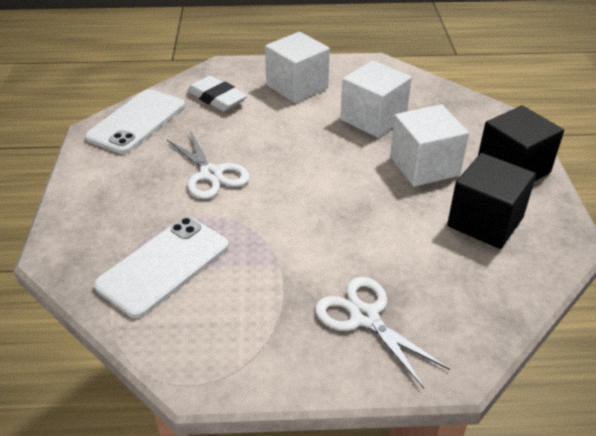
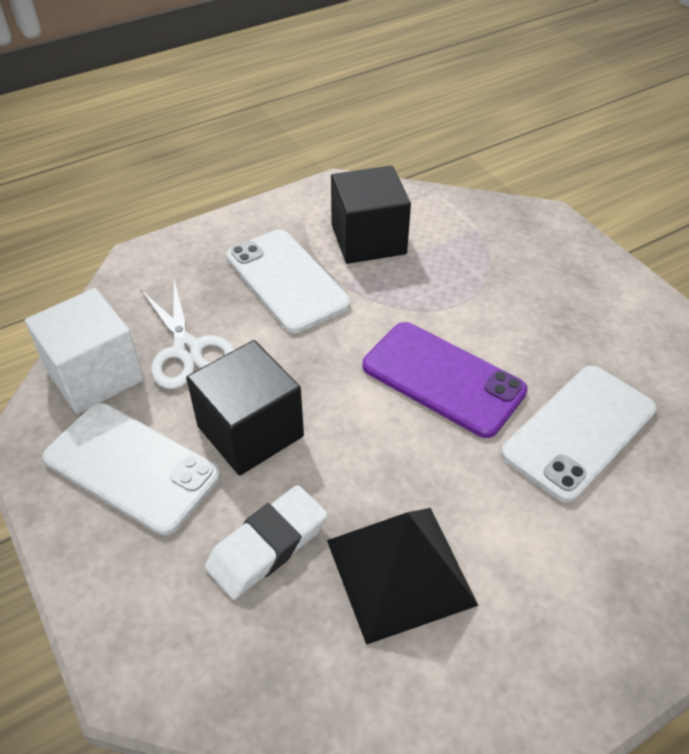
black pyramid: 0 -> 1
purple phone: 0 -> 1
white cube: 3 -> 1
white phone: 2 -> 3
white scissors: 2 -> 1

